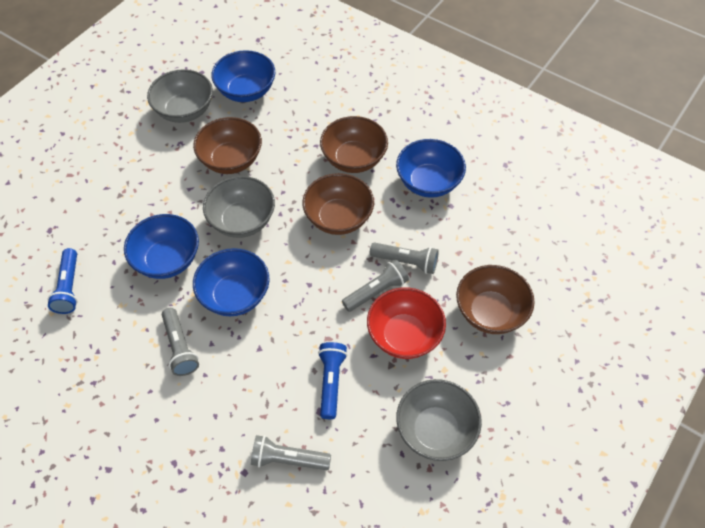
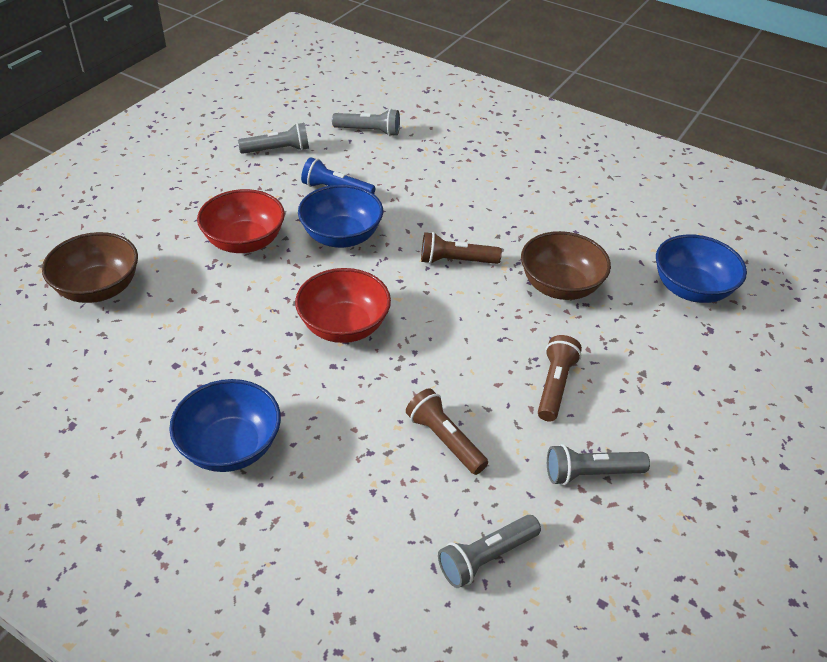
blue bowl: 4 -> 3
blue flashlight: 2 -> 1
brown bowl: 4 -> 2
brown flashlight: 0 -> 3
grey bowl: 3 -> 0
red bowl: 1 -> 2

